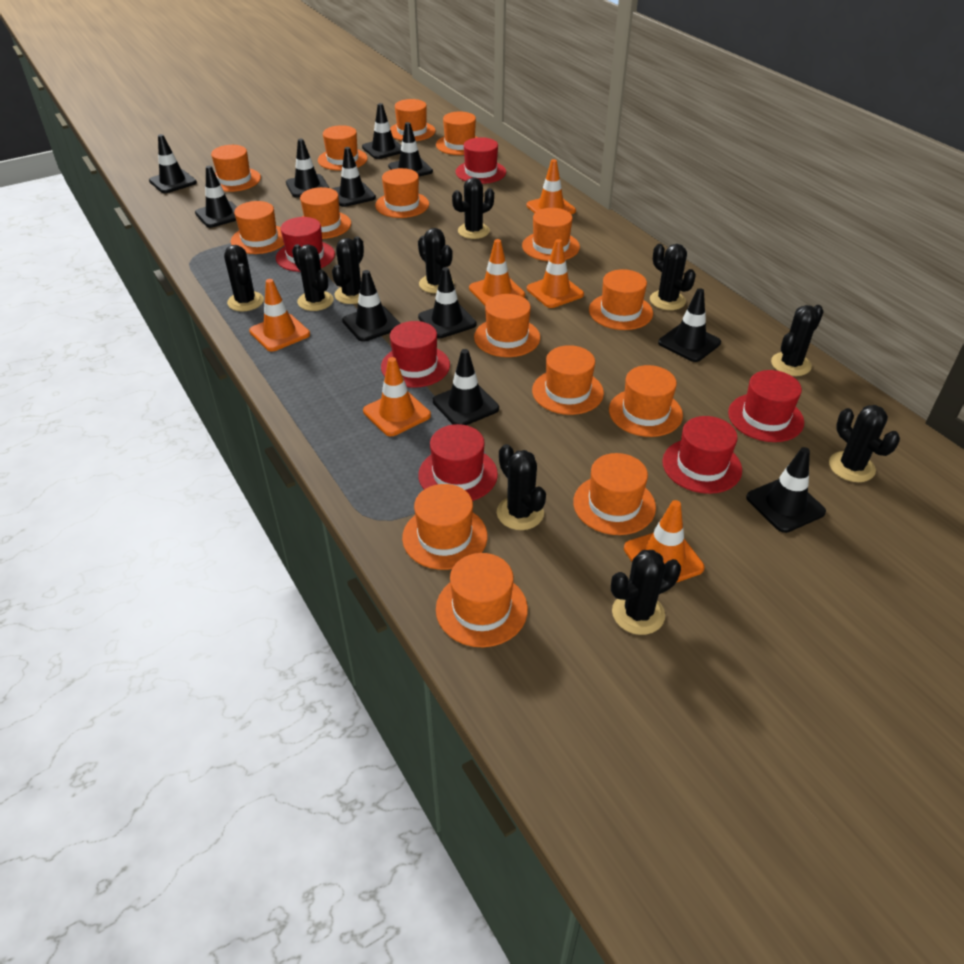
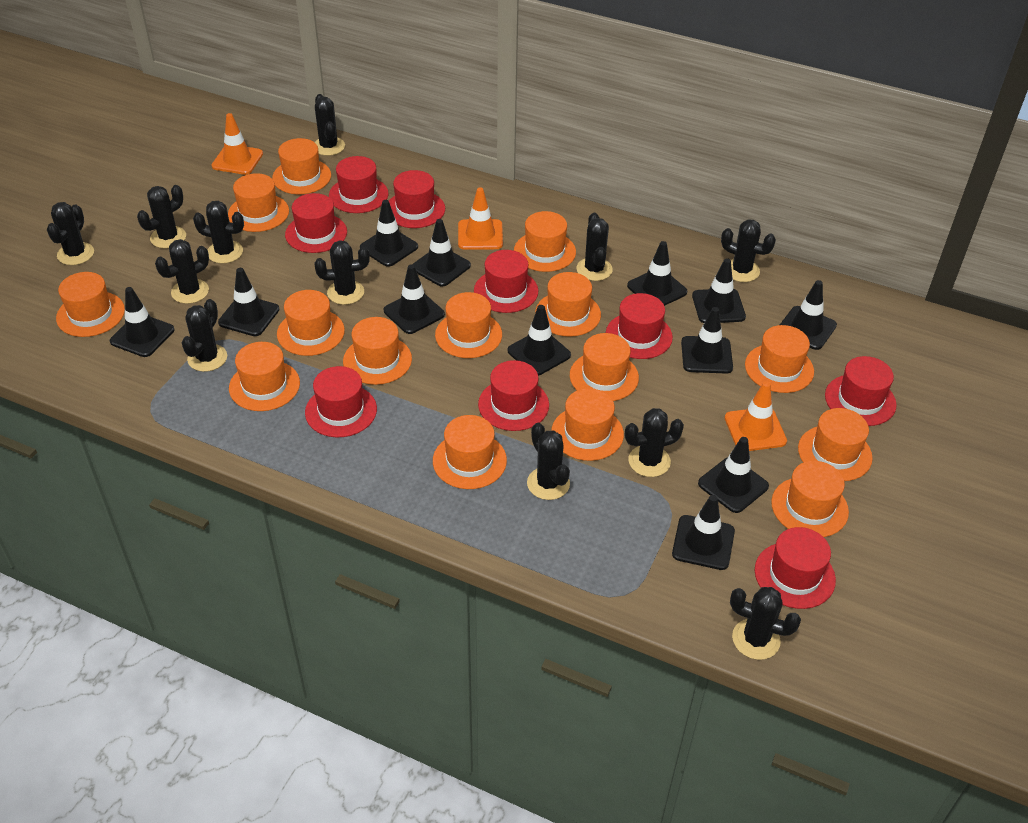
black cactus: 10 -> 12
black traffic cone: 11 -> 12
orange traffic cone: 6 -> 3
red hat: 6 -> 9

